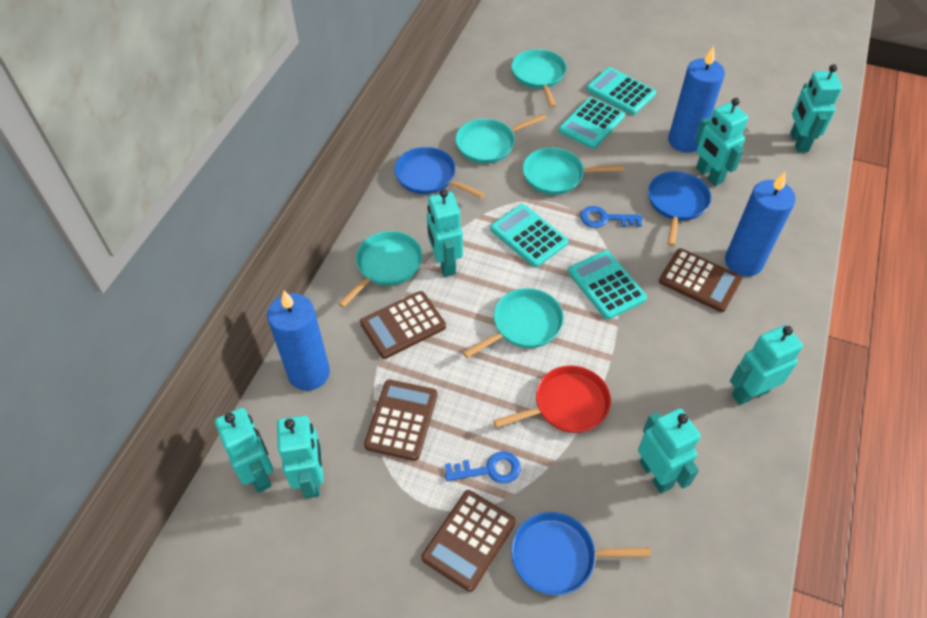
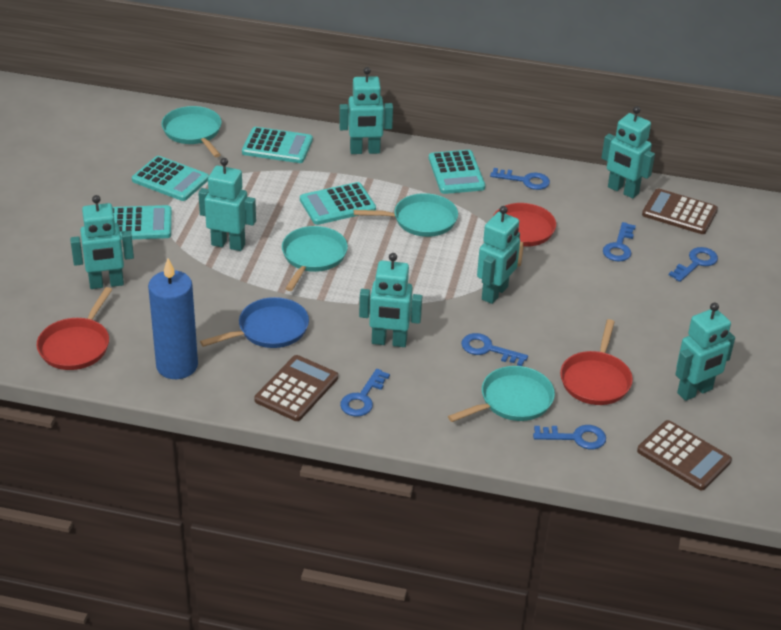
blue candle: 3 -> 1
blue key: 2 -> 6
blue pan: 3 -> 1
brown calculator: 4 -> 3
red pan: 1 -> 3
turquoise calculator: 4 -> 5
turquoise pan: 5 -> 4

